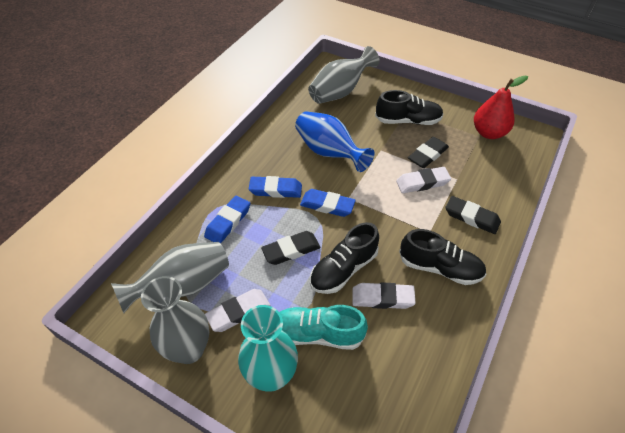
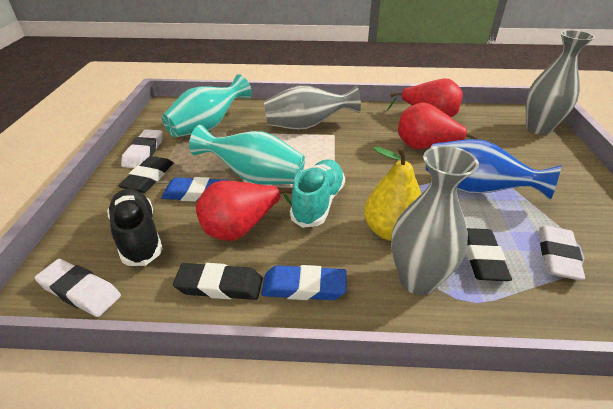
black shoe: 3 -> 1
blue eraser: 3 -> 2
red pear: 1 -> 3
turquoise vase: 1 -> 2
yellow pear: 0 -> 1

